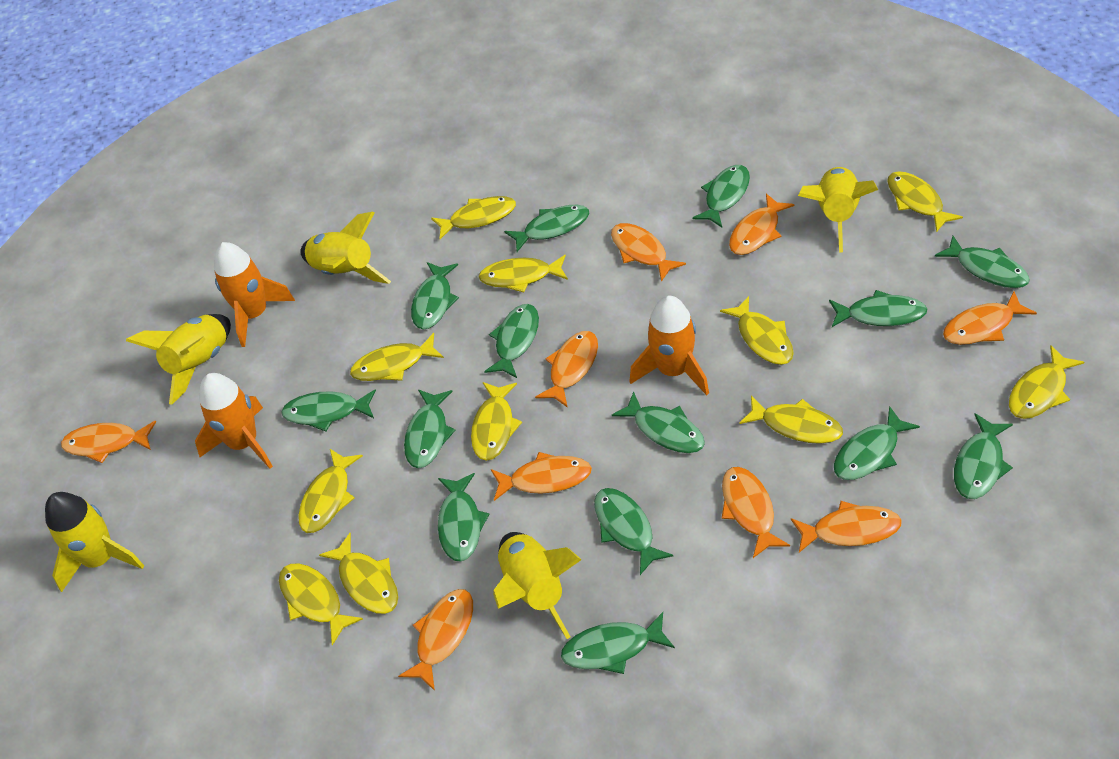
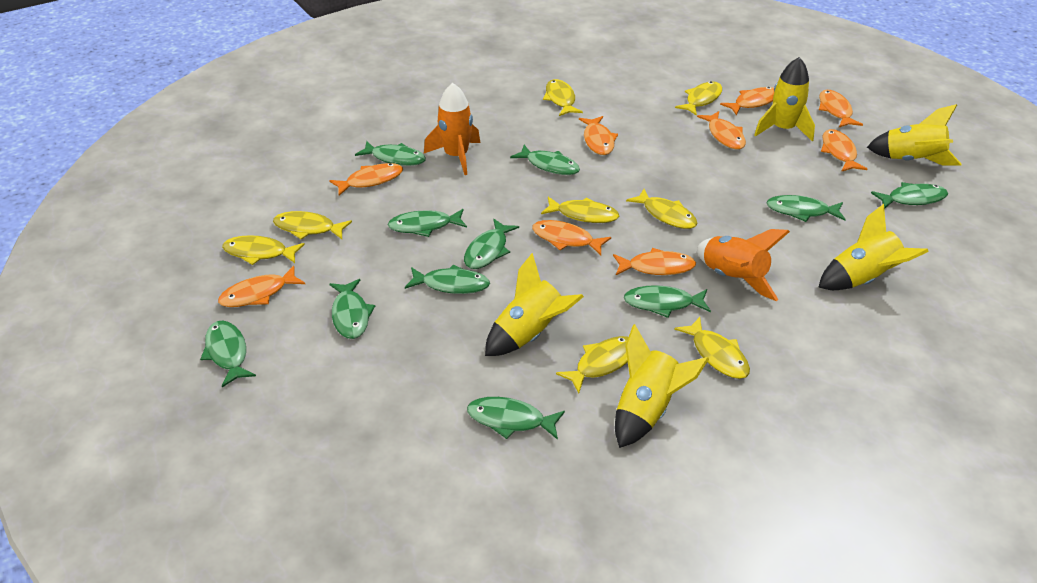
green fish: 14 -> 11
orange rocket: 3 -> 2
yellow fish: 11 -> 8

